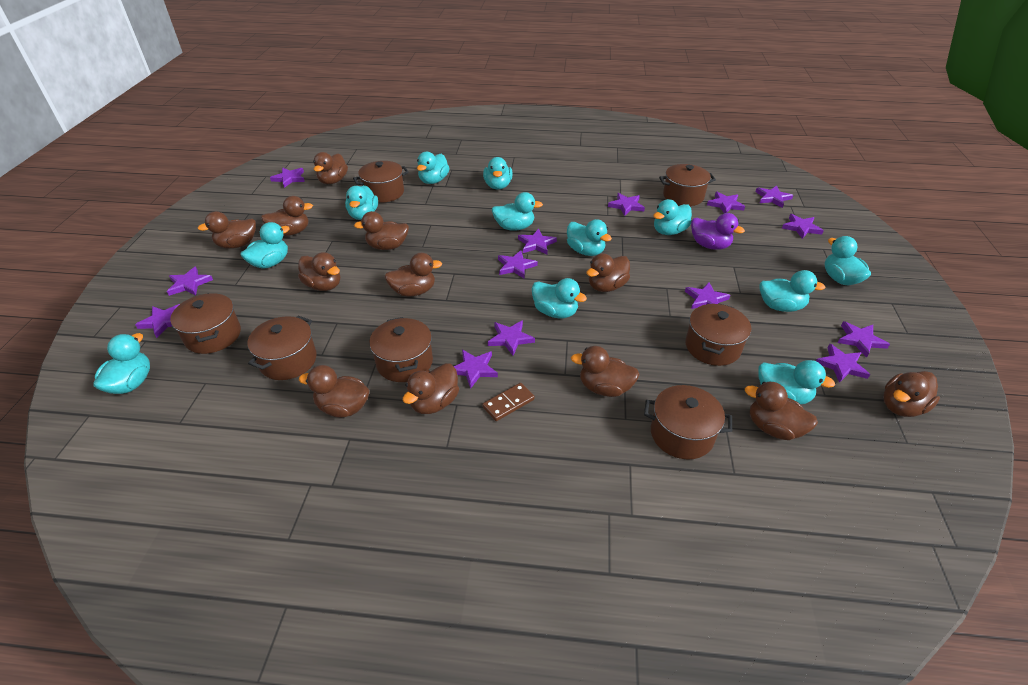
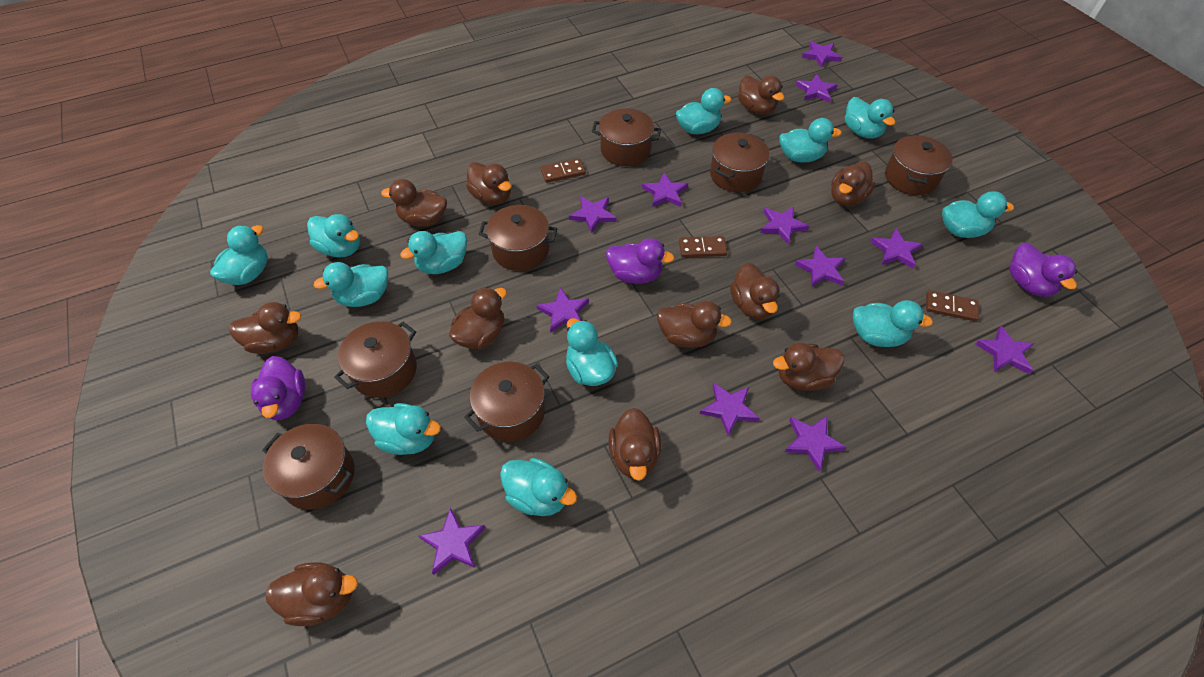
brown domino: 1 -> 3
brown duck: 12 -> 11
purple duck: 1 -> 3
purple star: 14 -> 12

